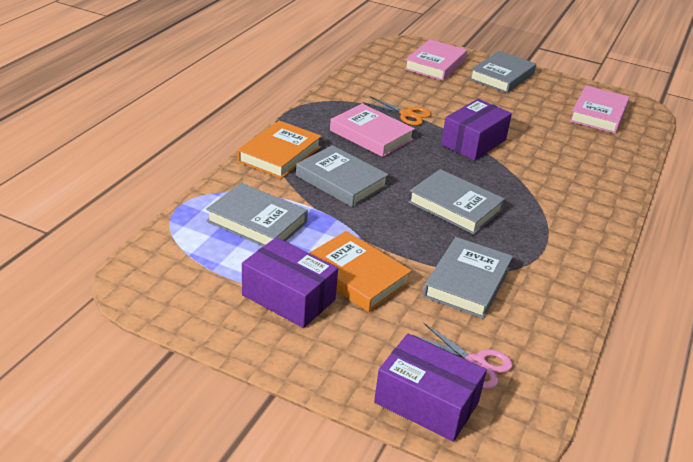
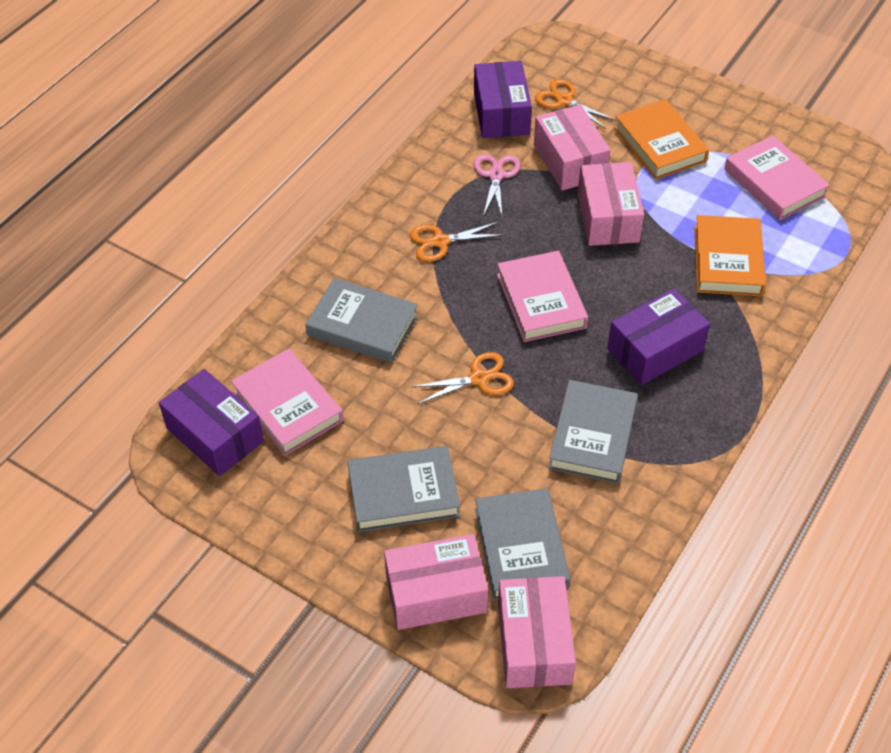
grey book: 5 -> 4
orange scissors: 1 -> 3
pink box: 0 -> 4

